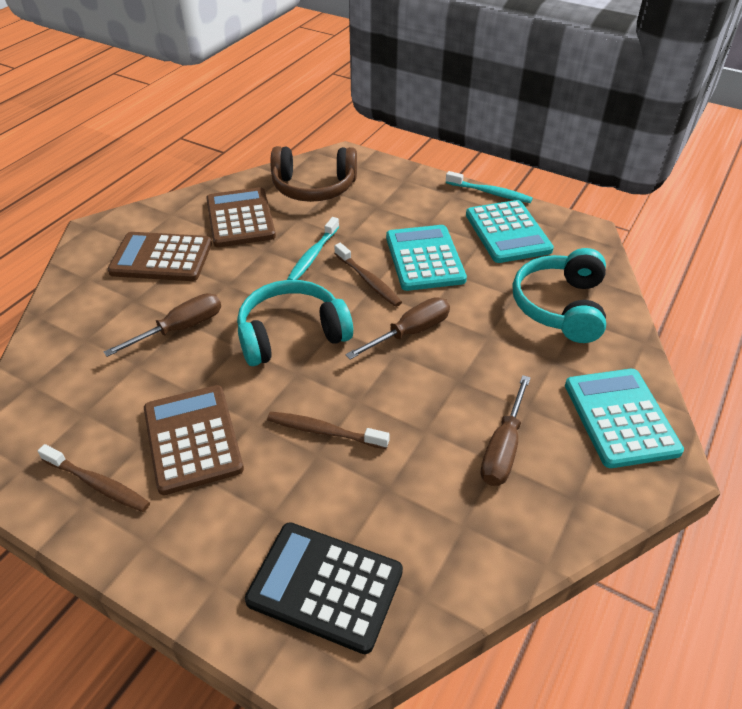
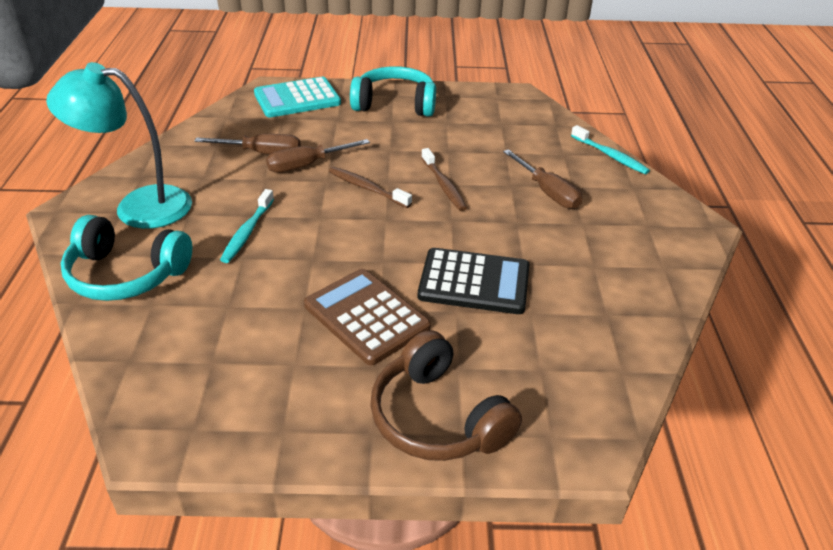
brown calculator: 3 -> 1
brown toothbrush: 3 -> 2
turquoise calculator: 3 -> 1
turquoise lamp: 0 -> 1

